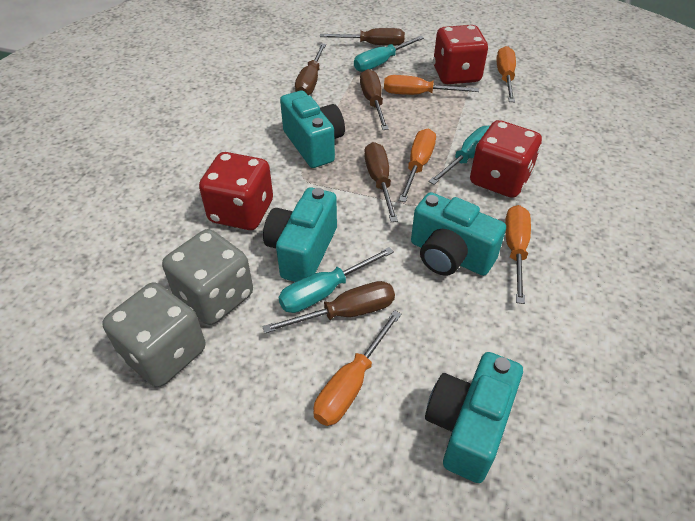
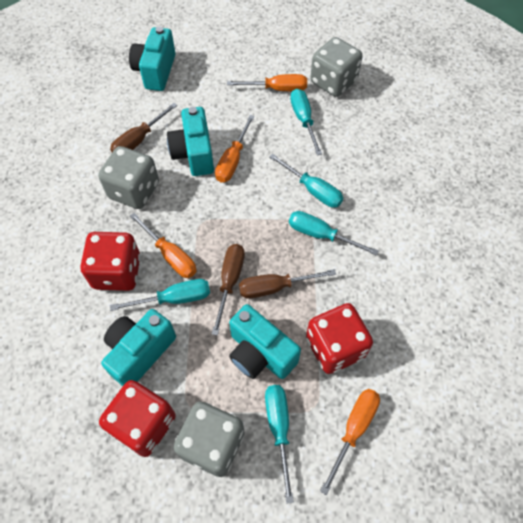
brown screwdriver: 5 -> 3
grey dice: 2 -> 3
orange screwdriver: 5 -> 4
turquoise screwdriver: 3 -> 5

